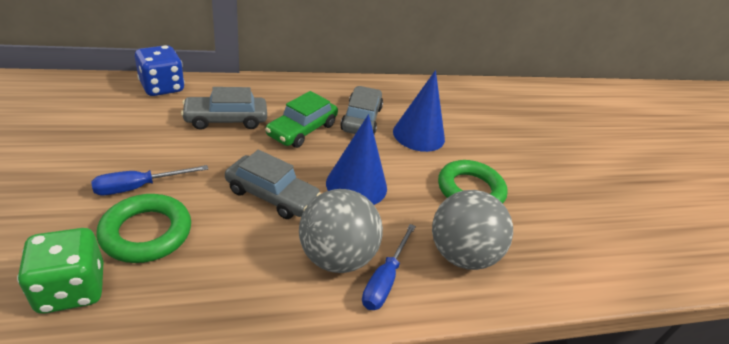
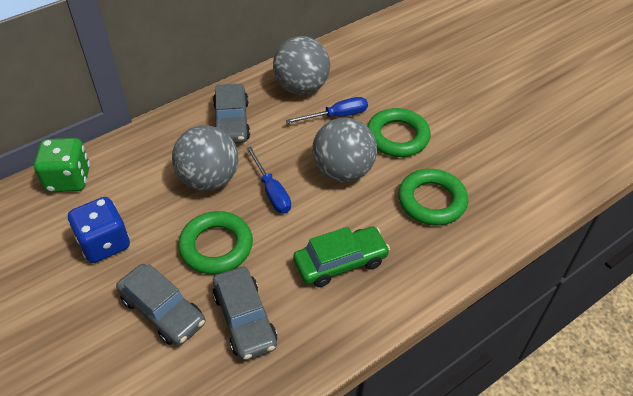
blue cone: 2 -> 0
green ring: 2 -> 3
grey ball: 2 -> 3

